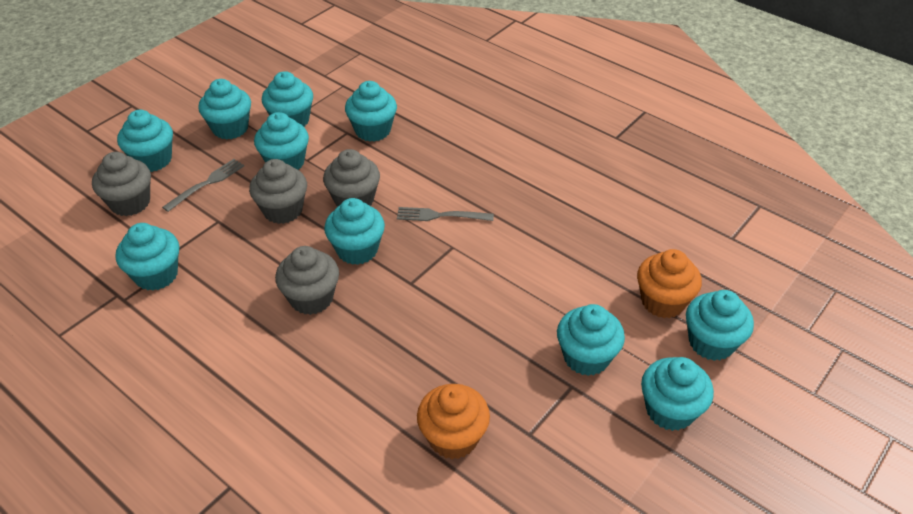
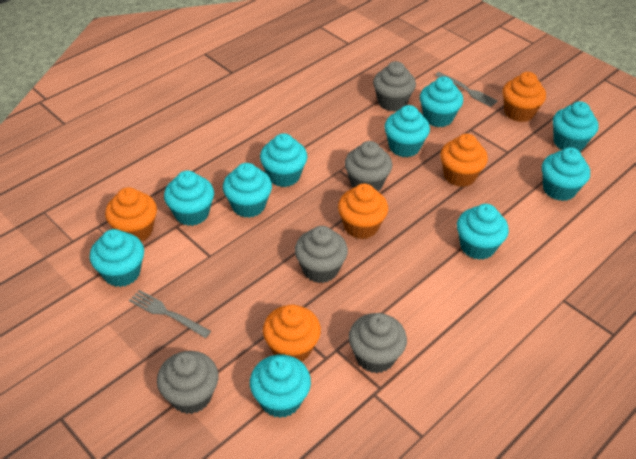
grey cupcake: 4 -> 5
orange cupcake: 2 -> 5

